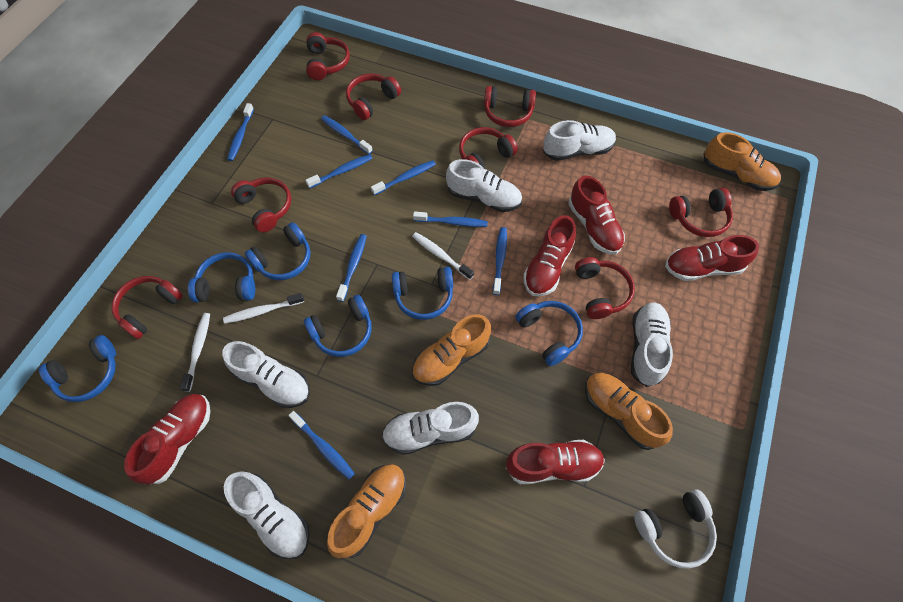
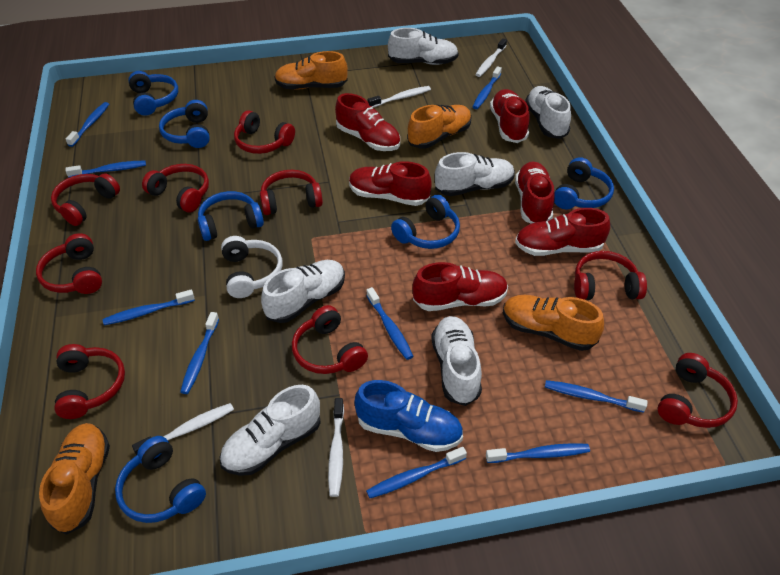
blue shoe: 0 -> 1
blue toothbrush: 8 -> 9
red headphones: 8 -> 9
red shoe: 5 -> 6
white toothbrush: 3 -> 4

